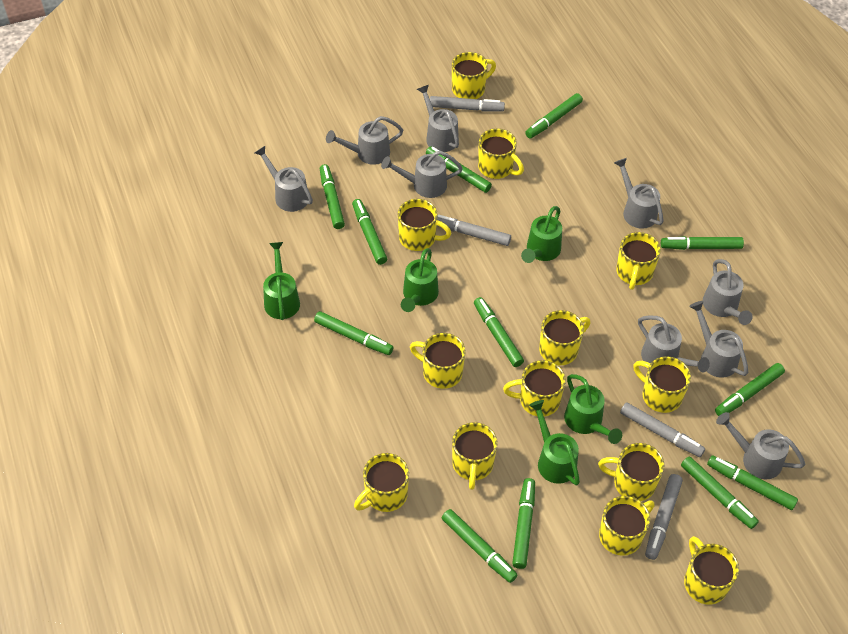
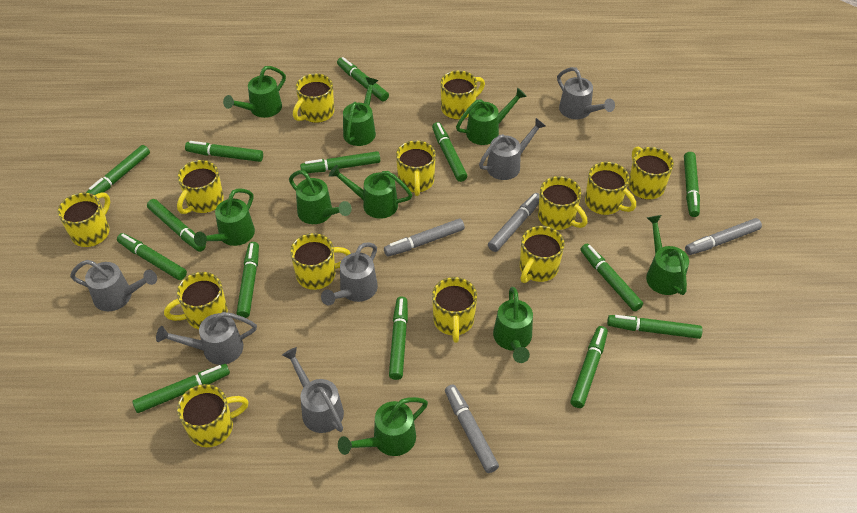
green marker: 12 -> 14
green watering can: 5 -> 9
grey watering can: 9 -> 6

